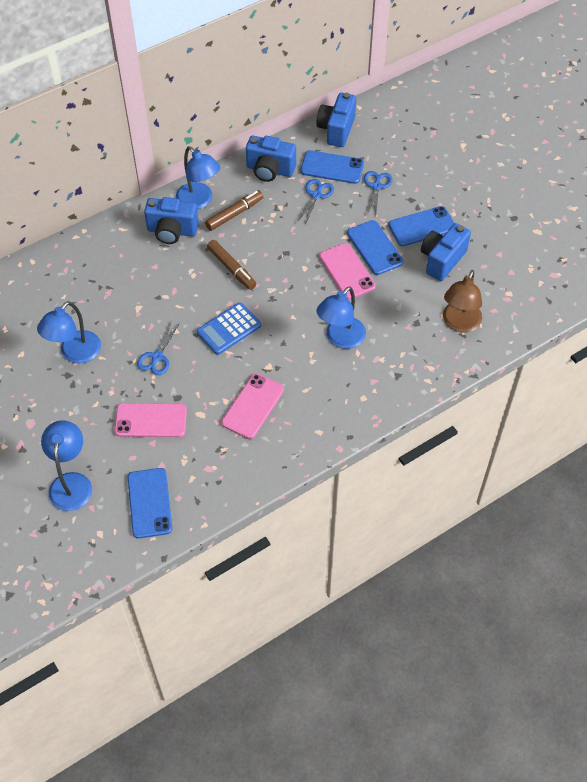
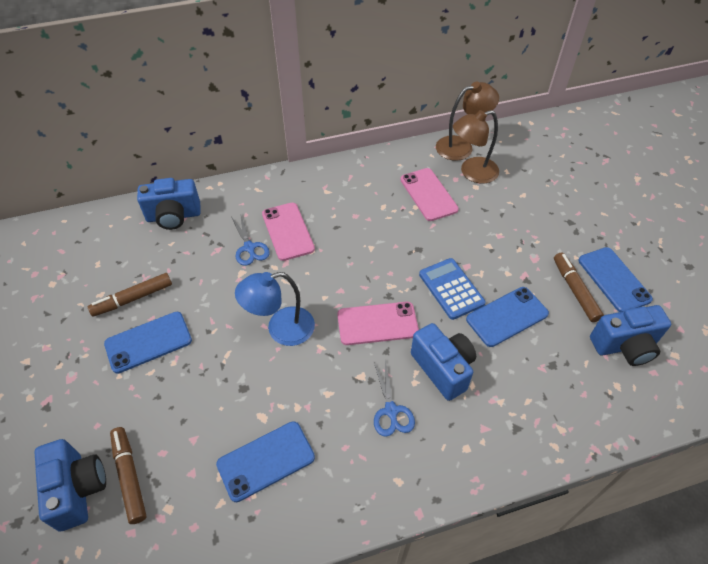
blue lamp: 4 -> 1
blue scissors: 3 -> 2
brown lamp: 1 -> 2
brown marker: 2 -> 3

